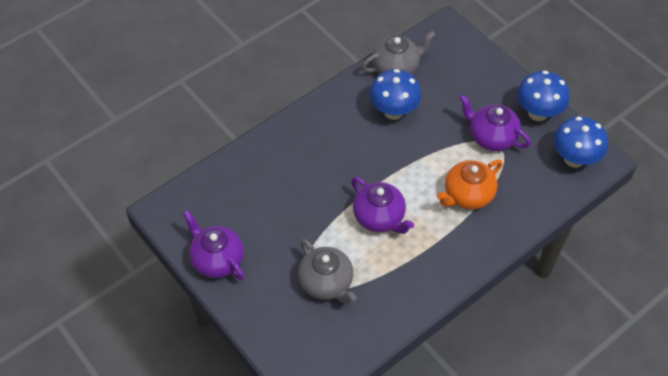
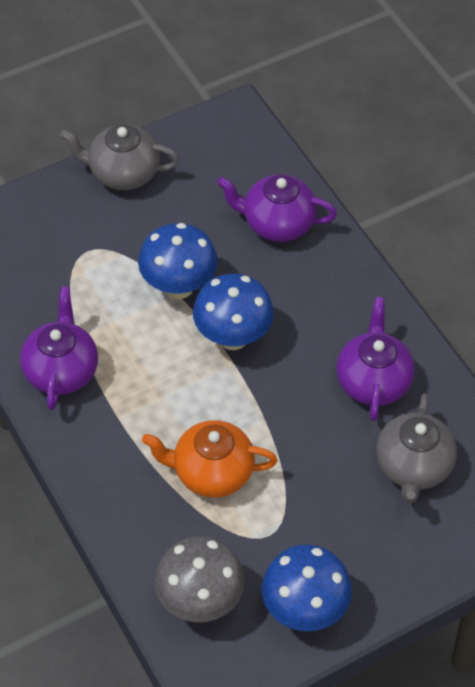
grey mushroom: 0 -> 1

